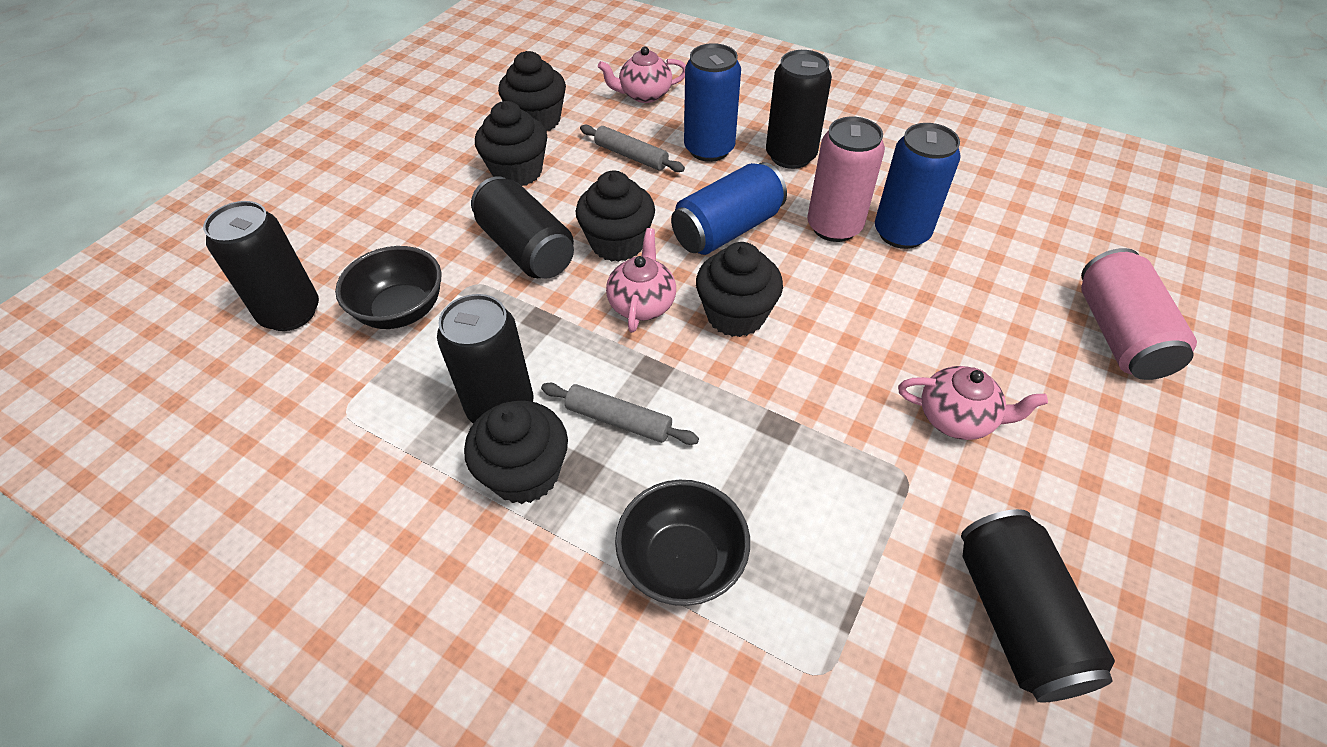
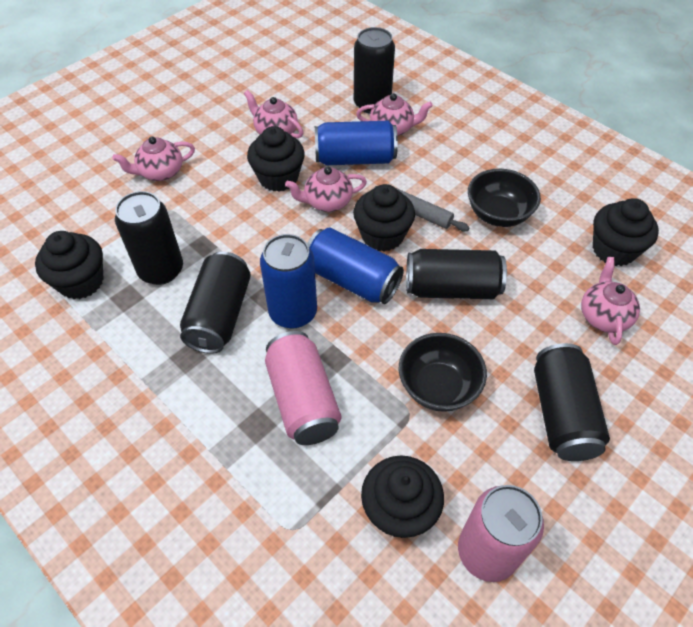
grey rolling pin: 2 -> 1
pink teapot: 3 -> 5

